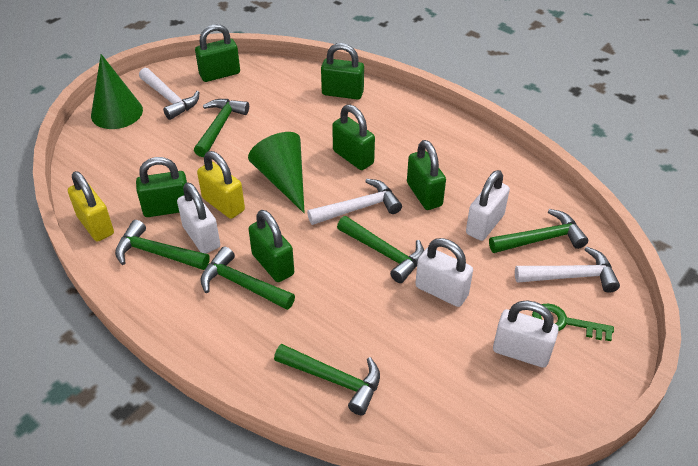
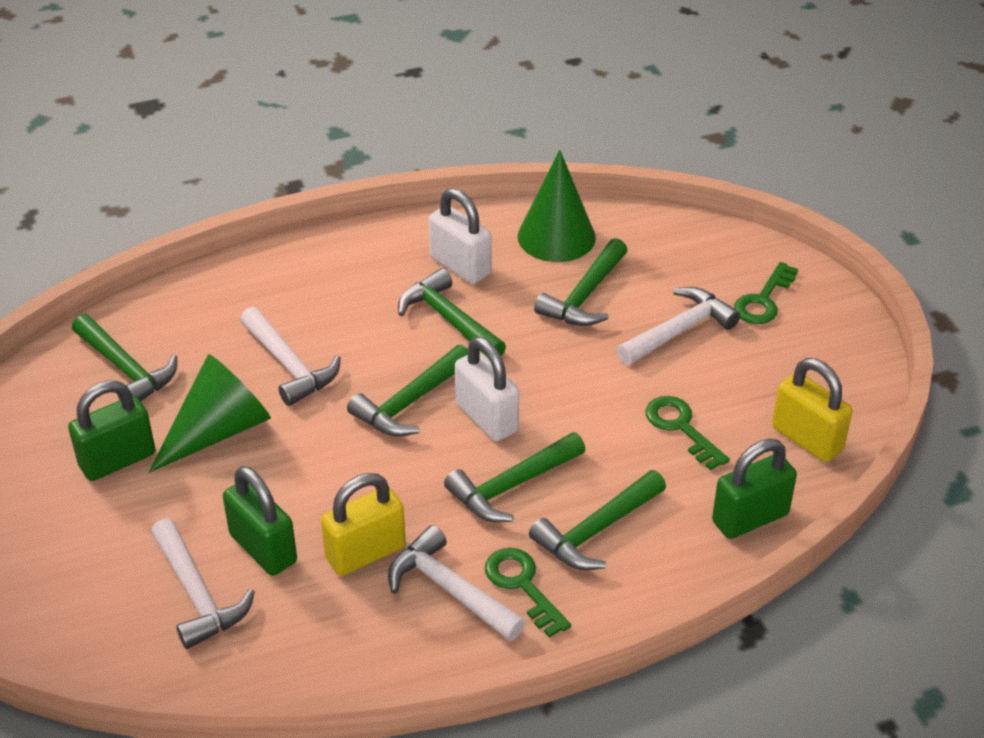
green key: 1 -> 3
green padlock: 6 -> 3
white hammer: 3 -> 4
white padlock: 4 -> 2

